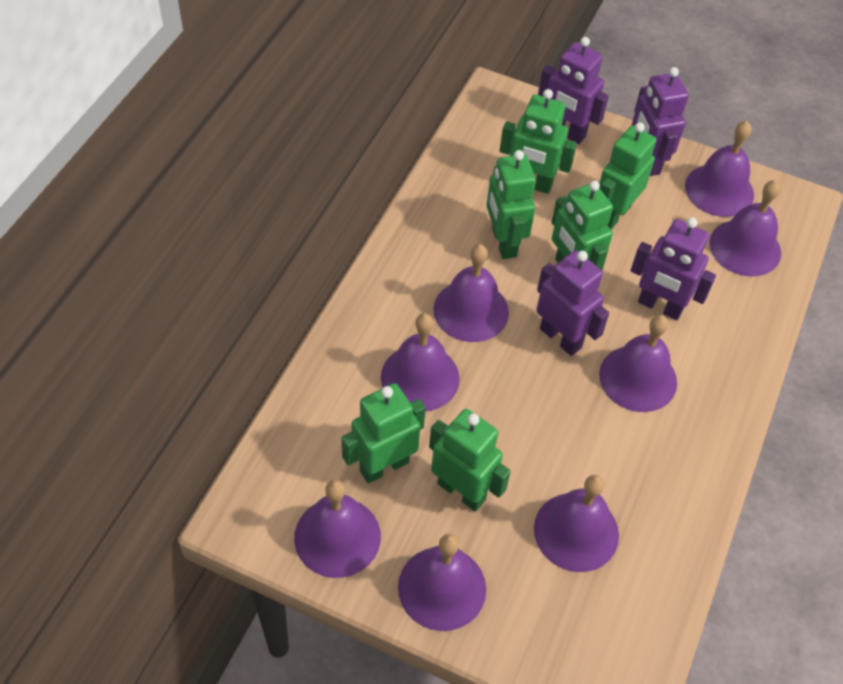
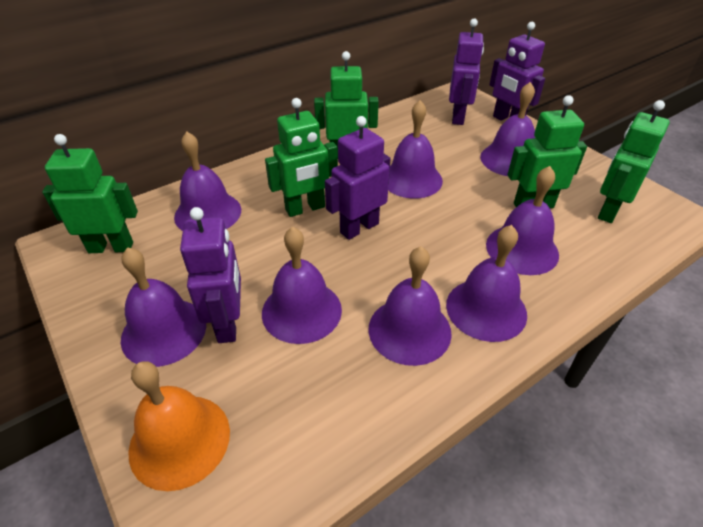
green robot: 6 -> 5
orange bell: 0 -> 1

